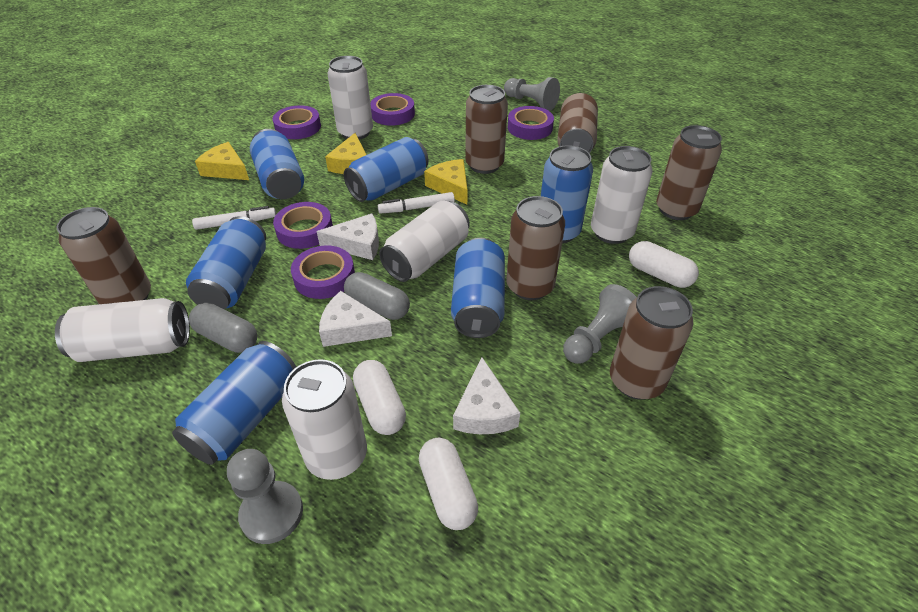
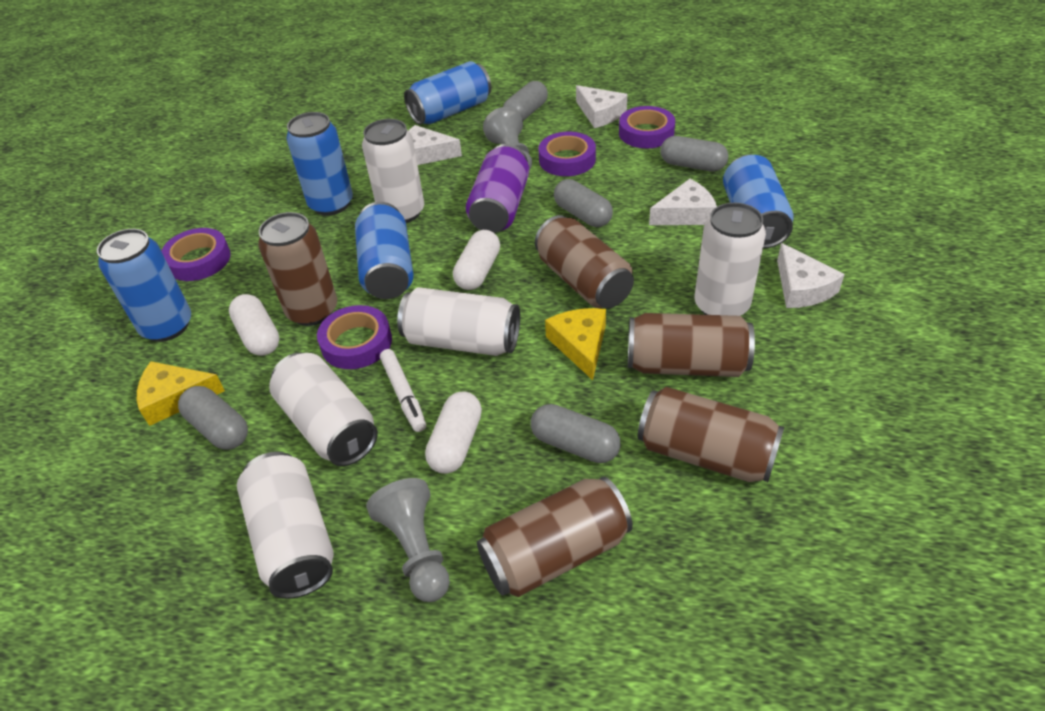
blue can: 6 -> 5
brown can: 6 -> 5
grey capsule: 2 -> 5
grey pawn: 3 -> 2
purple can: 0 -> 1
purple tape: 5 -> 4
white cheese: 3 -> 4
white marker: 2 -> 1
yellow cheese: 3 -> 2

